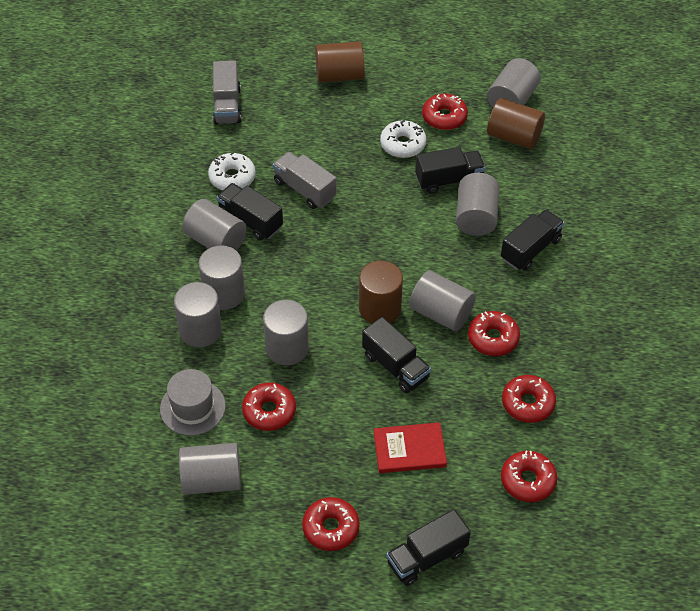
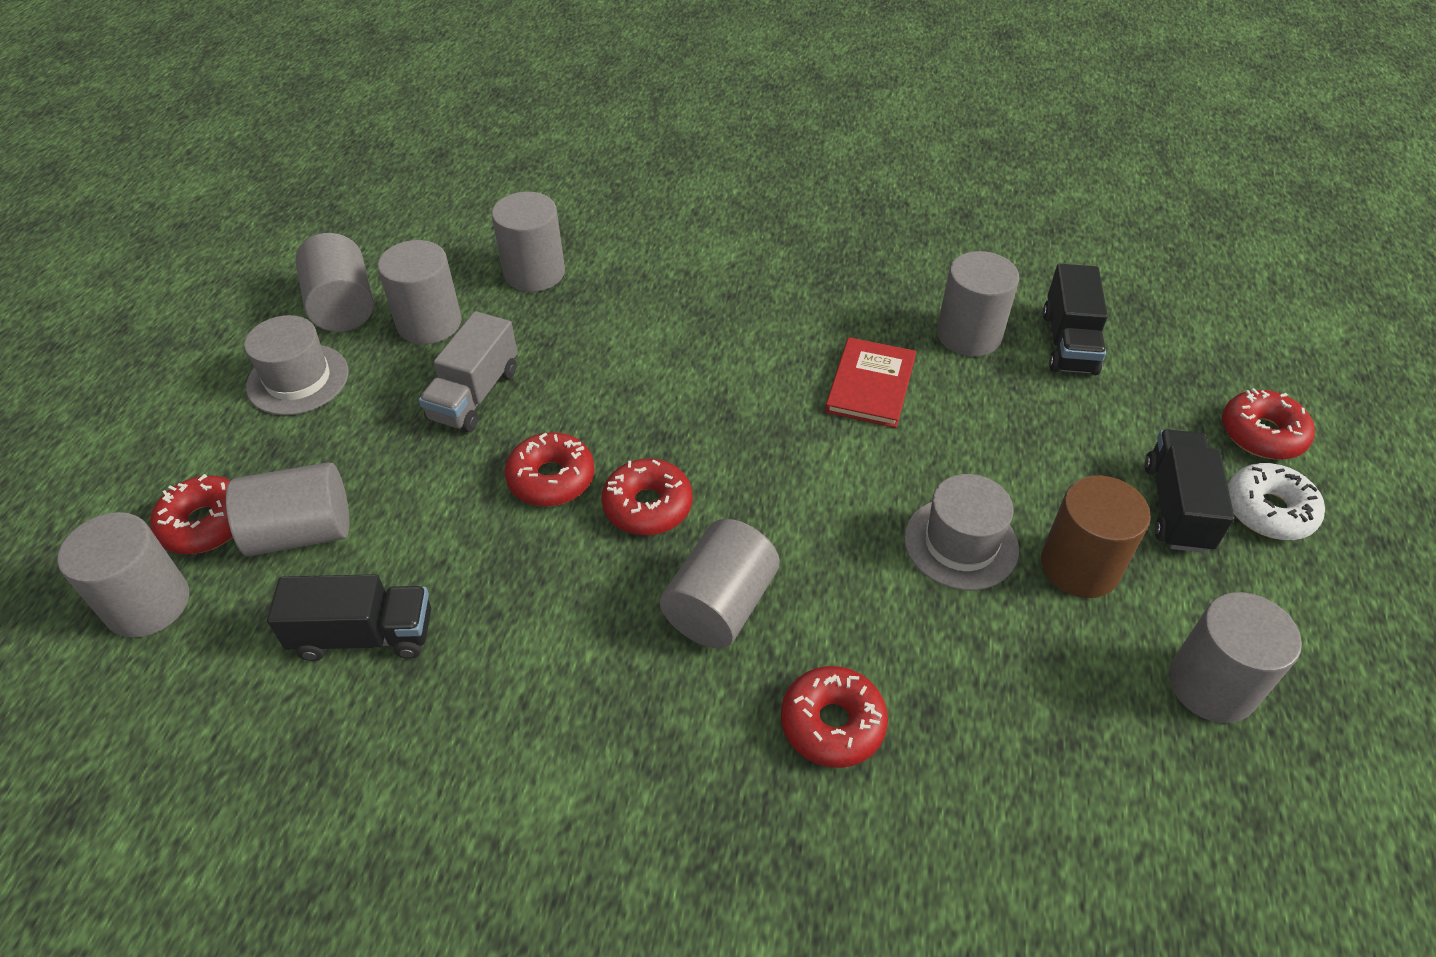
black truck: 5 -> 3
brown cylinder: 3 -> 1
grey hat: 1 -> 2
grey truck: 2 -> 1
red donut: 6 -> 5
white donut: 2 -> 1

